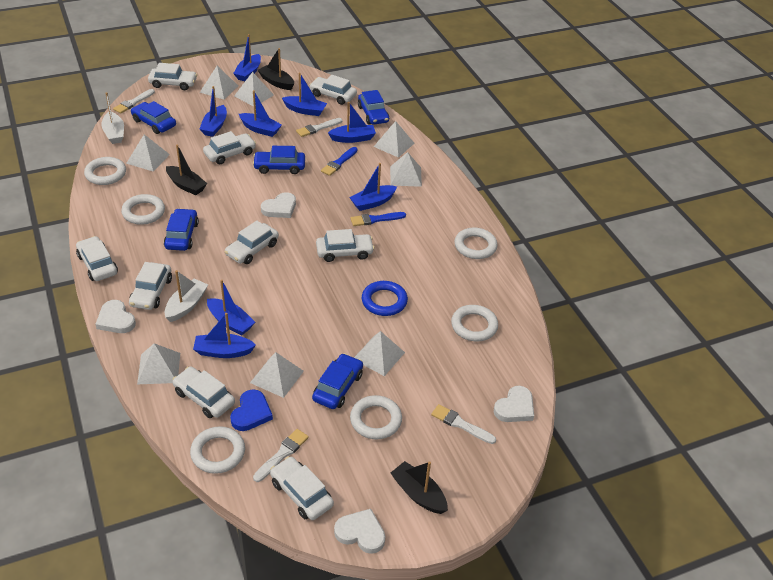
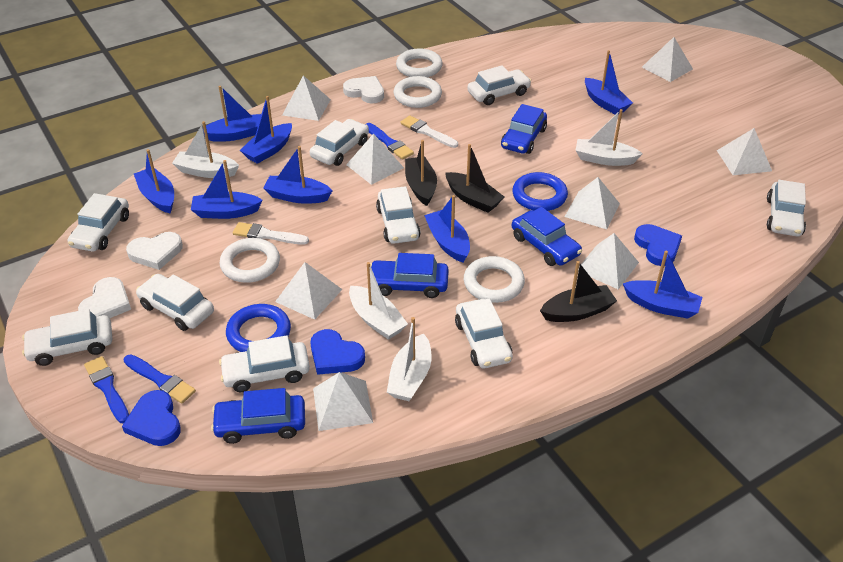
blue brush: 2 -> 3
blue car: 5 -> 4
blue heart: 1 -> 3
blue ring: 1 -> 2
white boat: 2 -> 4
white brush: 4 -> 2
white heart: 4 -> 3
white ring: 6 -> 4

